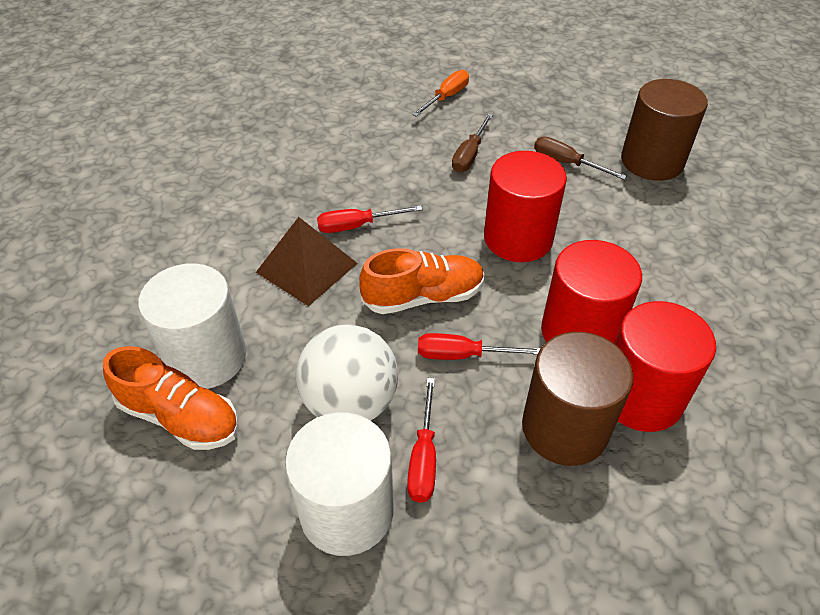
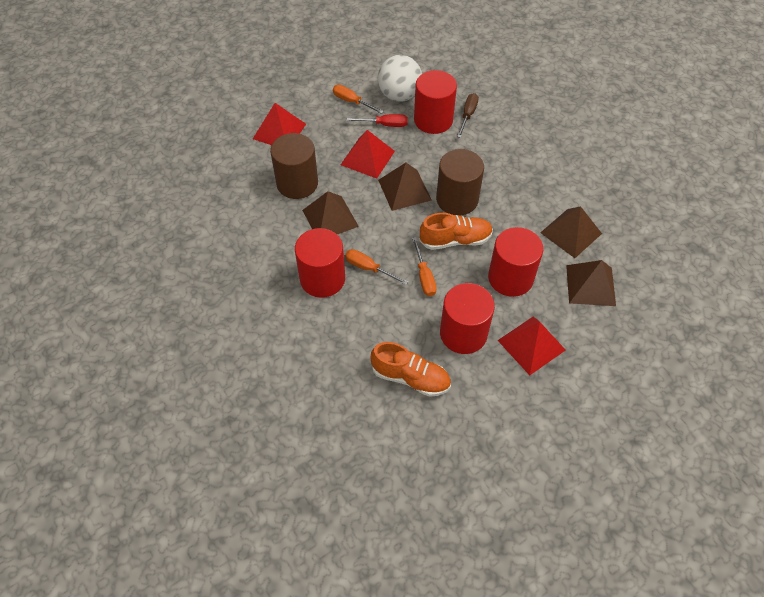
brown pyramid: 1 -> 4
brown screwdriver: 2 -> 1
orange screwdriver: 1 -> 3
red cylinder: 3 -> 4
red pyramid: 0 -> 3
red screwdriver: 3 -> 1
white cylinder: 2 -> 0

